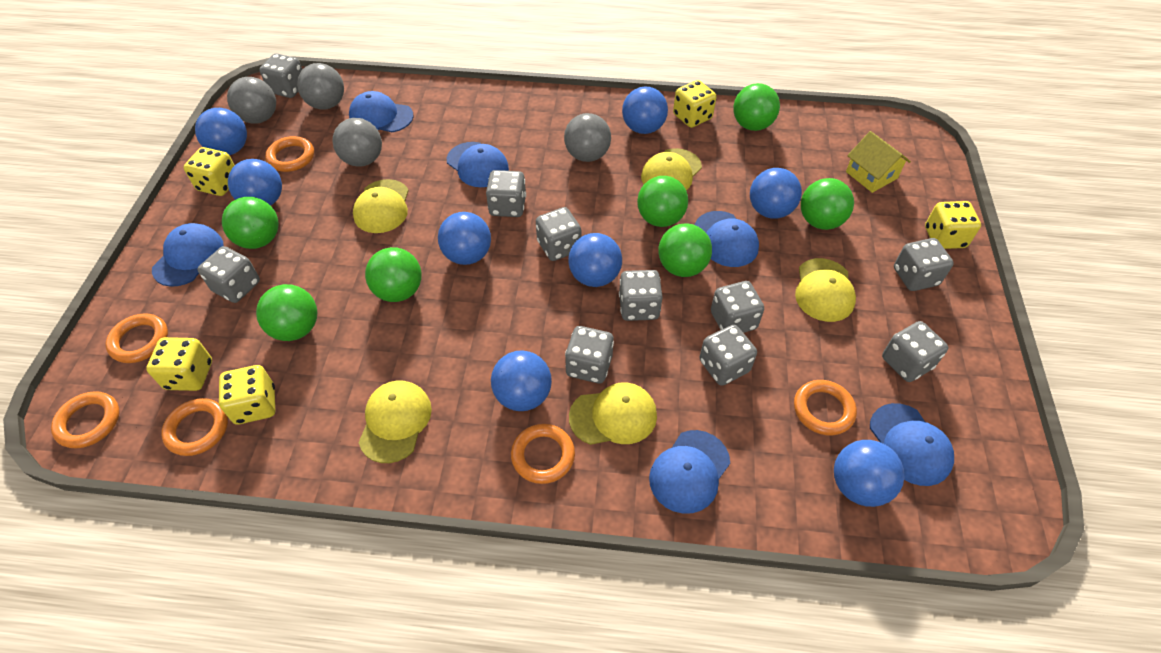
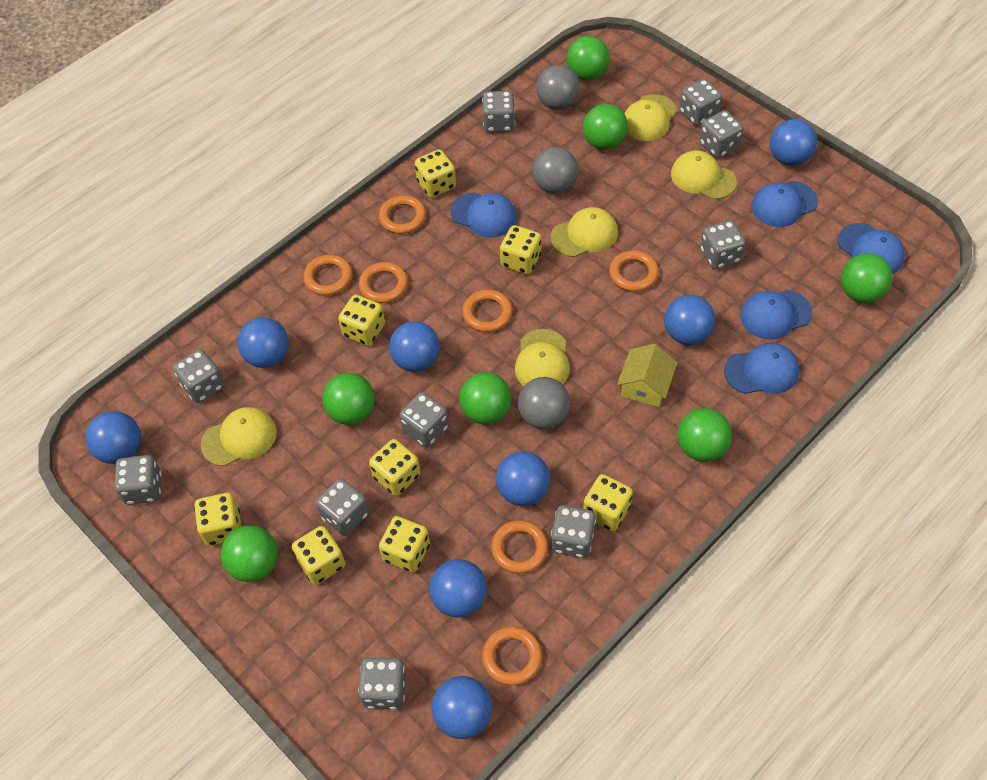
blue cap: 6 -> 5
grey ball: 4 -> 3
orange ring: 6 -> 7
yellow dice: 5 -> 8

